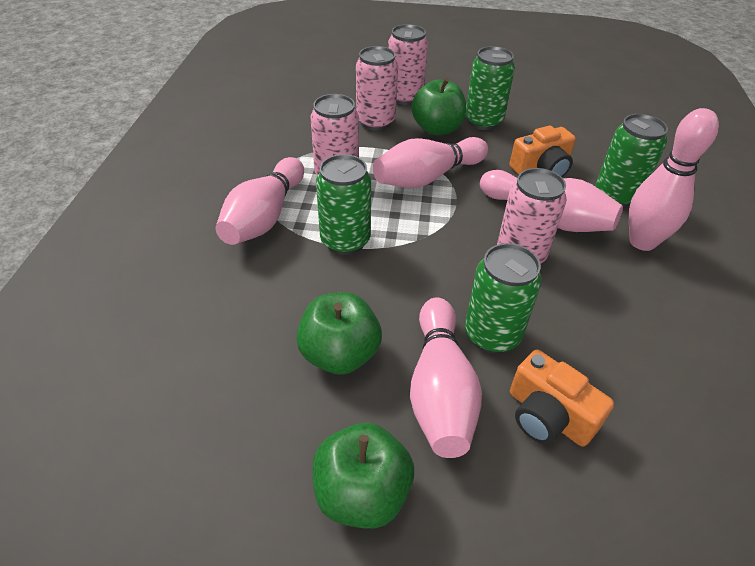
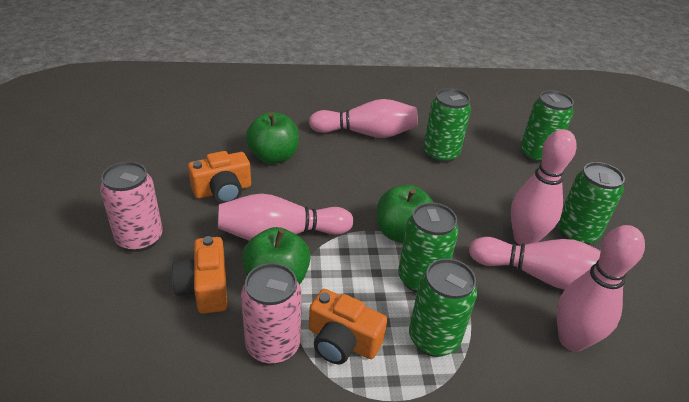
green can: 4 -> 5
orange camera: 2 -> 3
pink can: 4 -> 2

